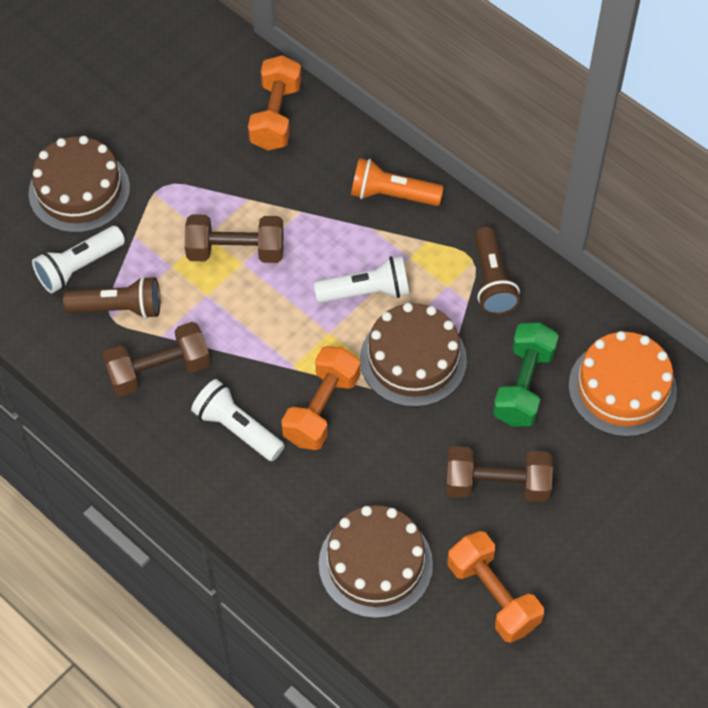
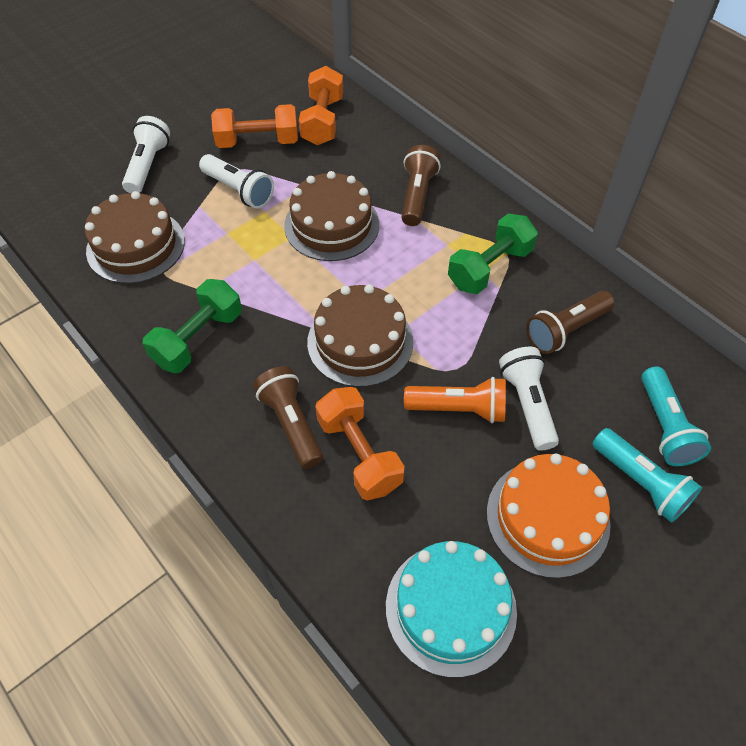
brown dumbbell: 3 -> 0
brown flashlight: 2 -> 3
green dumbbell: 1 -> 2
turquoise cake: 0 -> 1
turquoise flashlight: 0 -> 2

